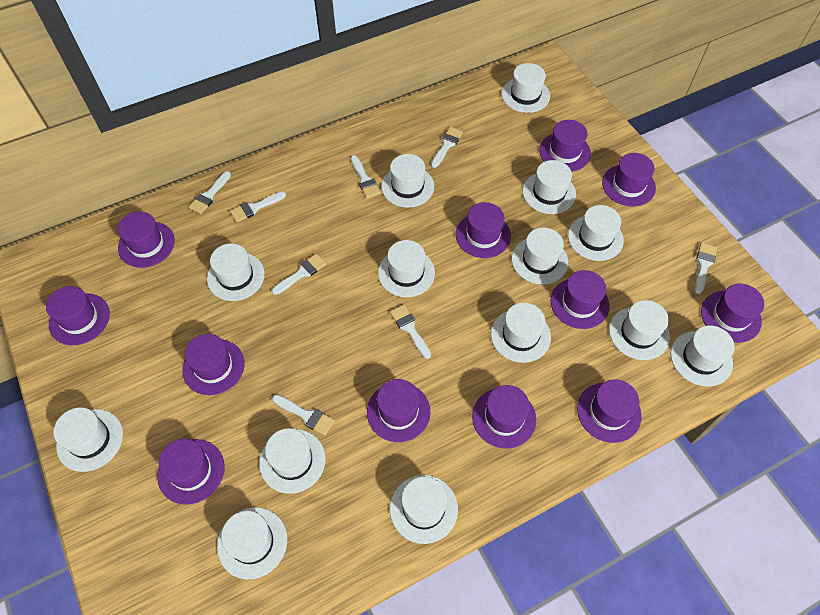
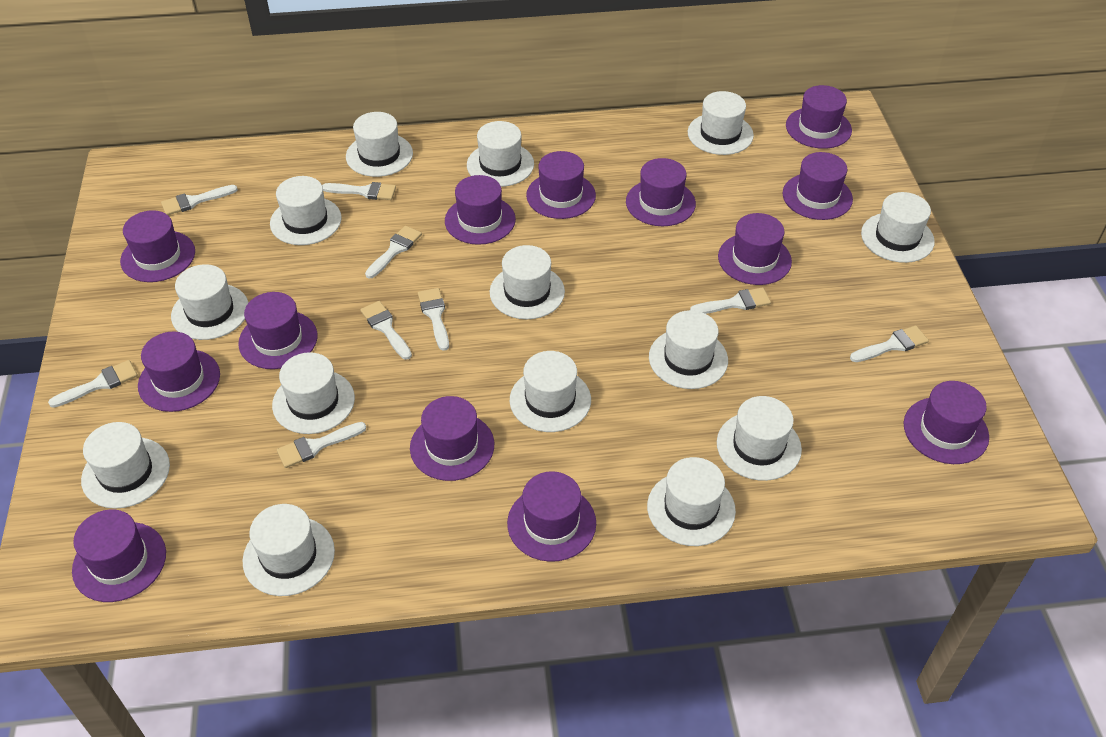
purple hat: 12 -> 13
white brush: 8 -> 9

